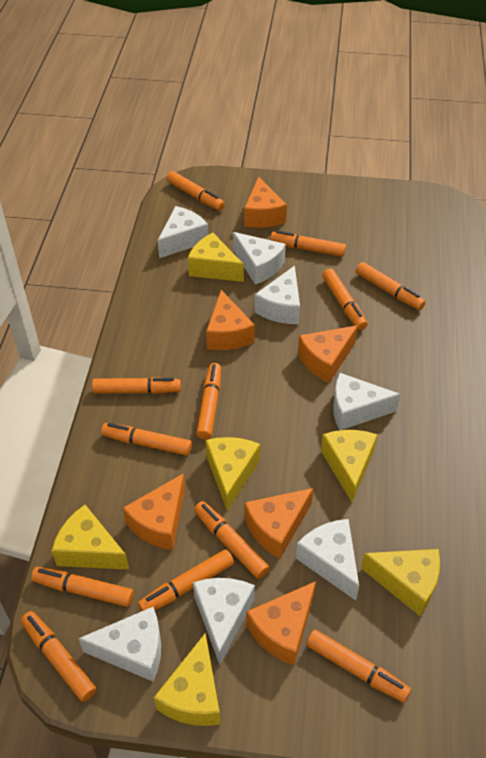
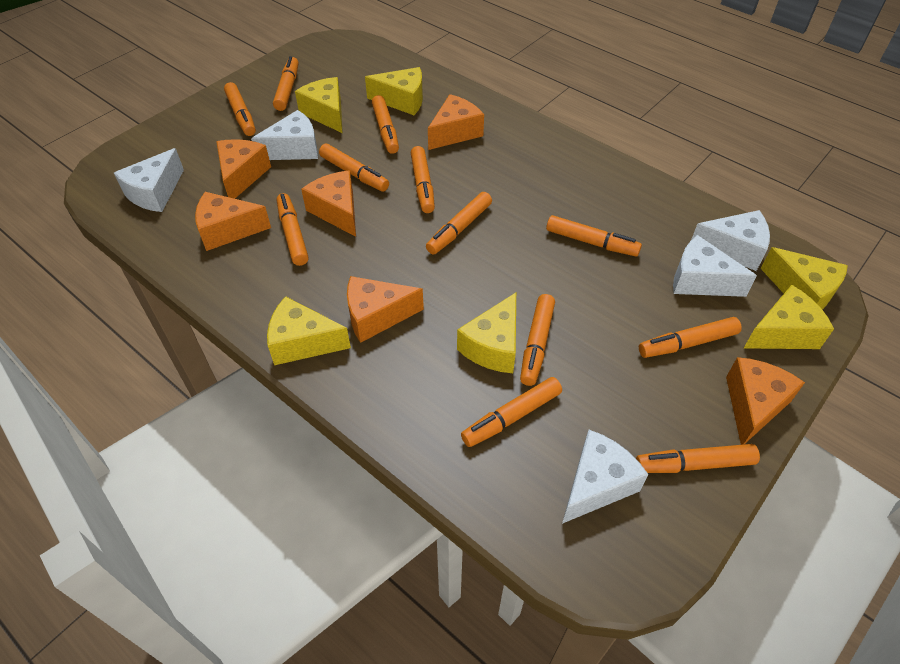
white cheese: 7 -> 5

